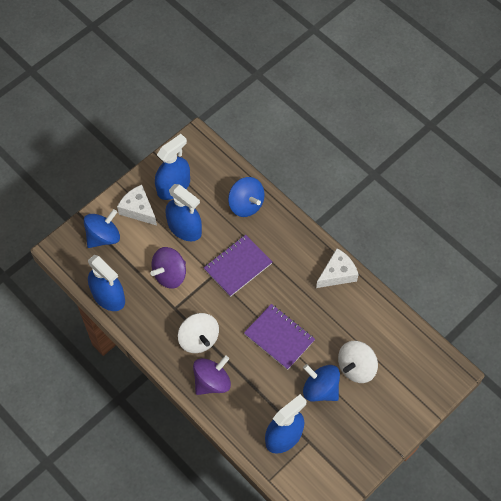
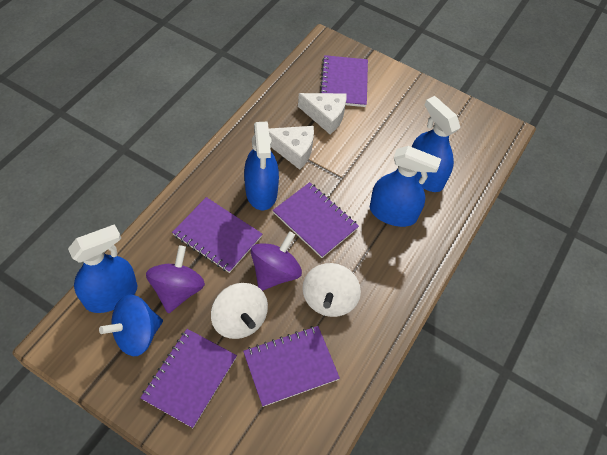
blue spinning top: 3 -> 1
purple notebook: 2 -> 5

